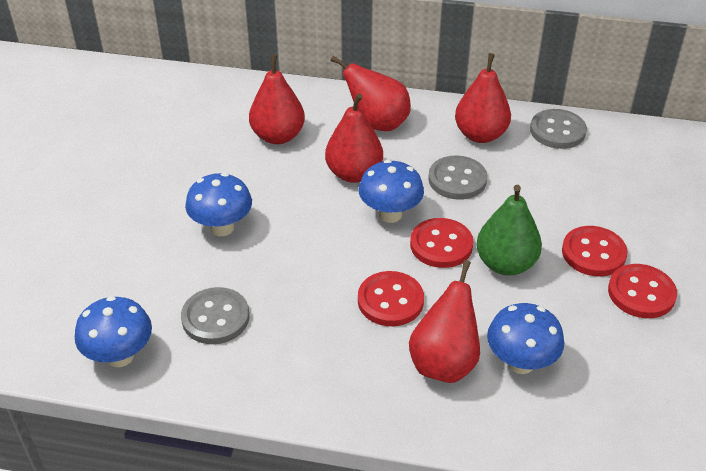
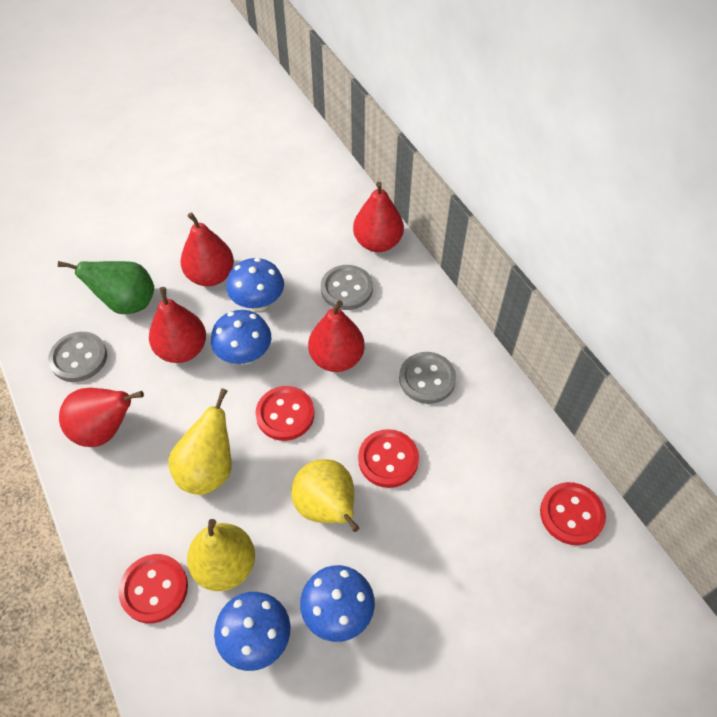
yellow pear: 0 -> 3

